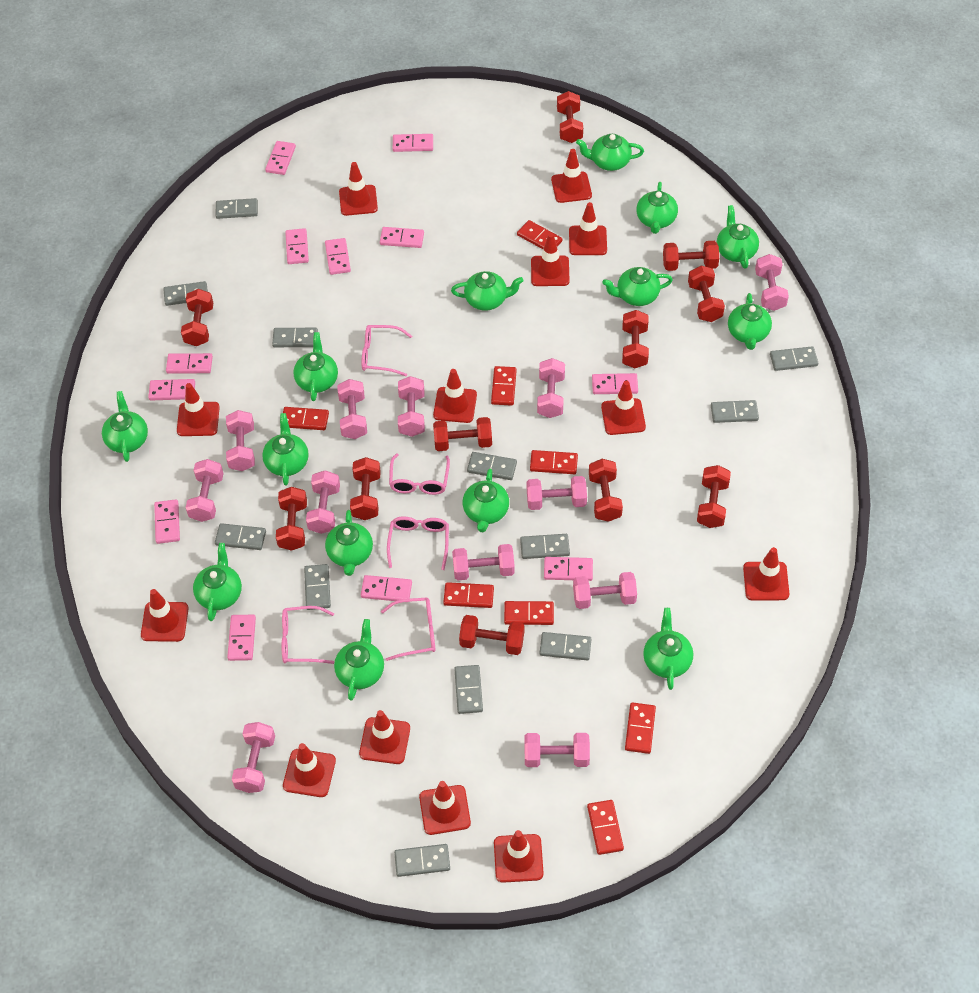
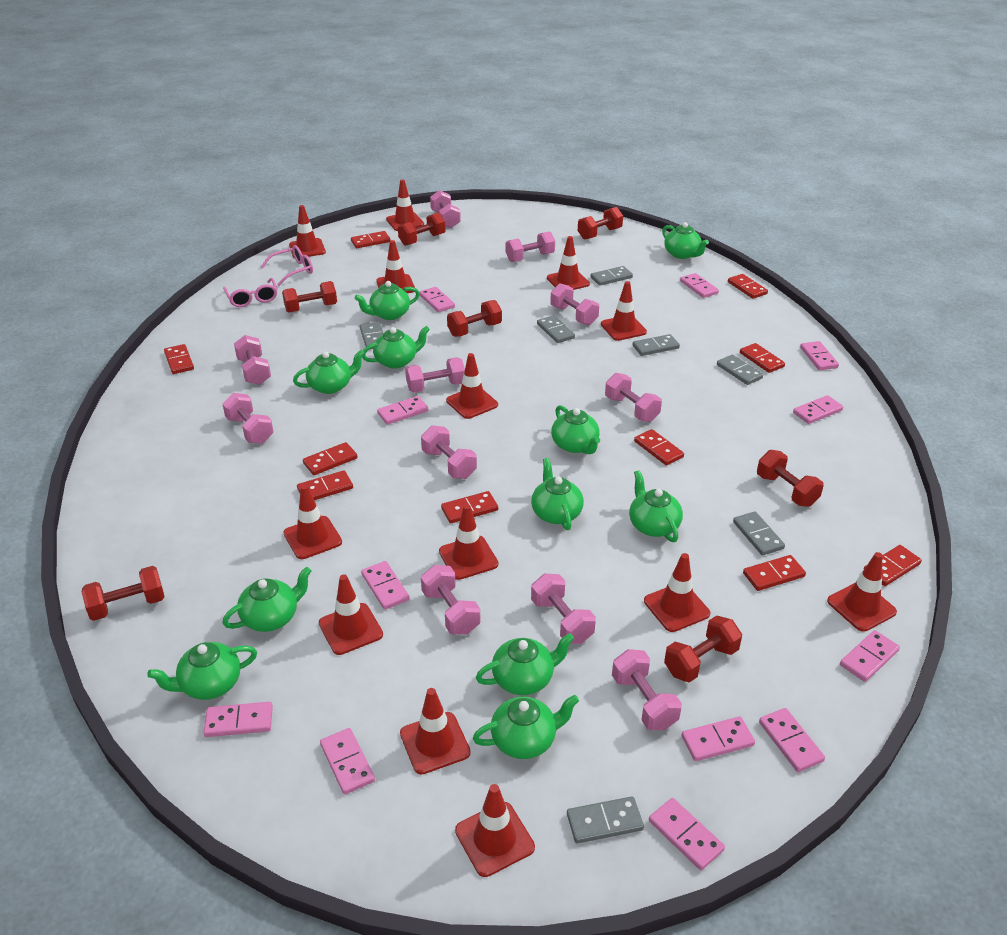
green teapot: 14 -> 11
grey domino: 12 -> 7
pink dumbbell: 12 -> 11
pink glasses: 5 -> 2
red domino: 8 -> 10
red dumbbell: 11 -> 7

